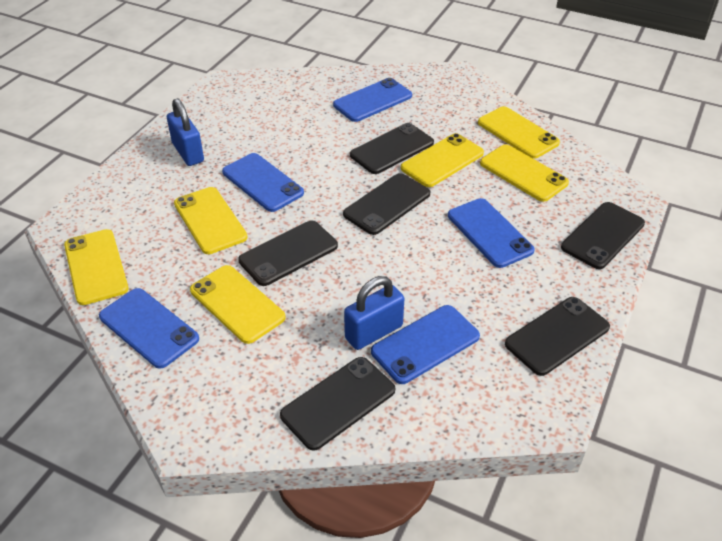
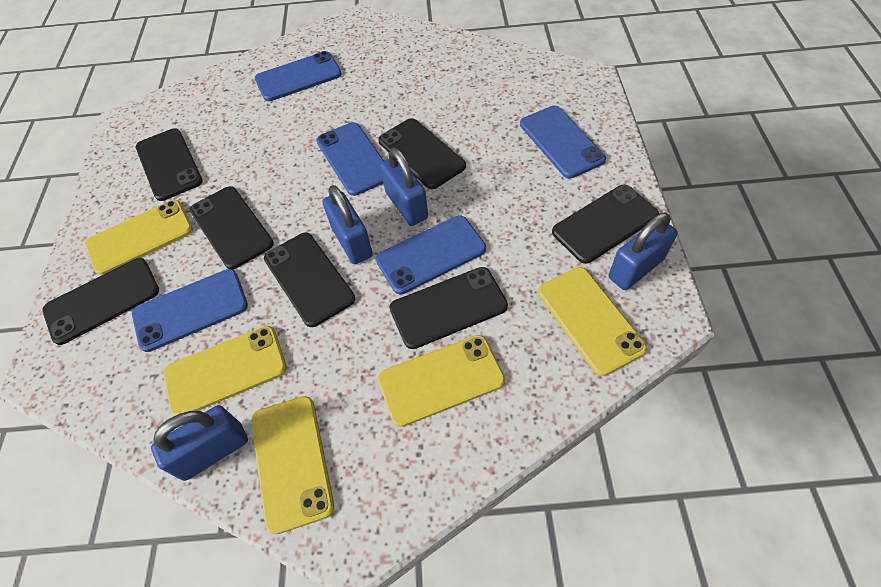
black phone: 6 -> 7
blue padlock: 2 -> 4
yellow phone: 6 -> 5

